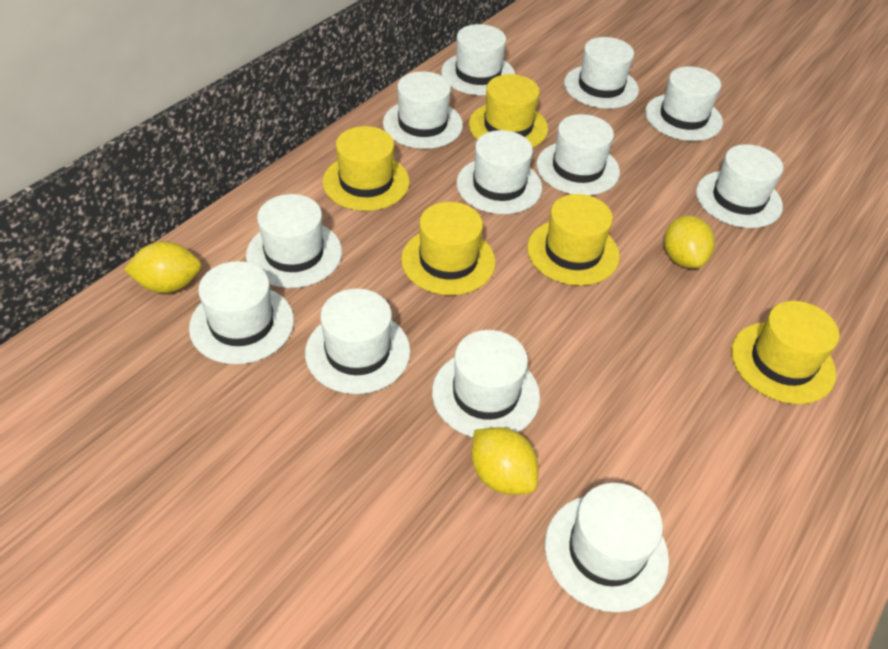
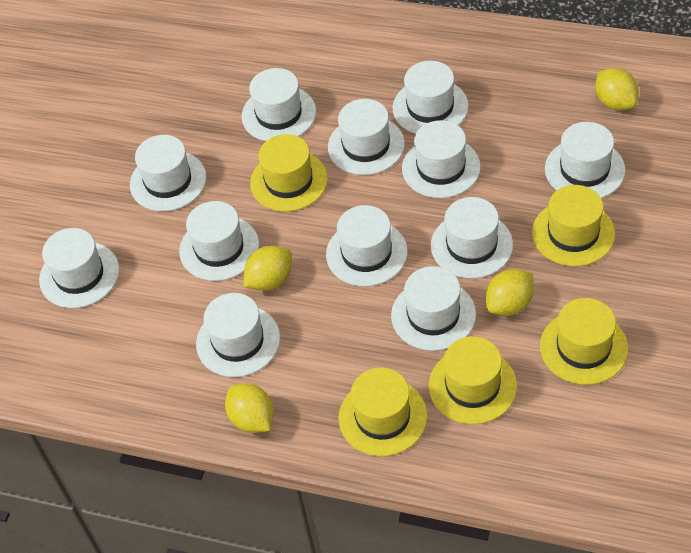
yellow lemon: 3 -> 4

